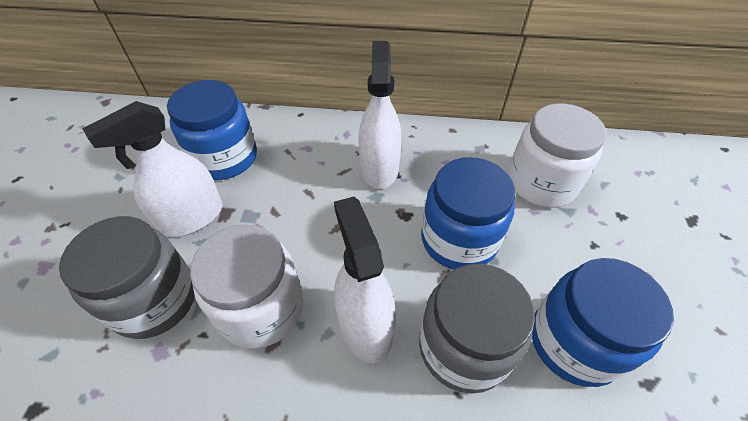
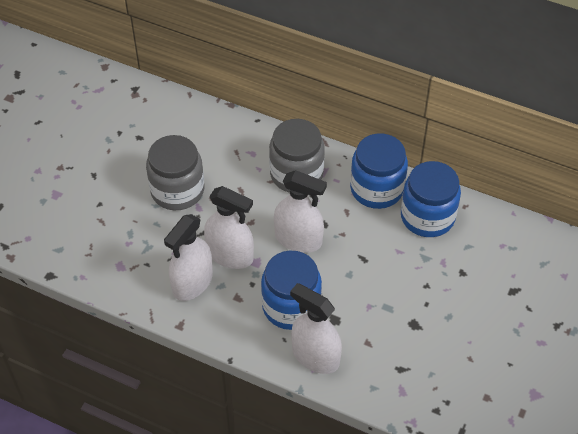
white jar: 2 -> 0
white spray bottle: 3 -> 4

